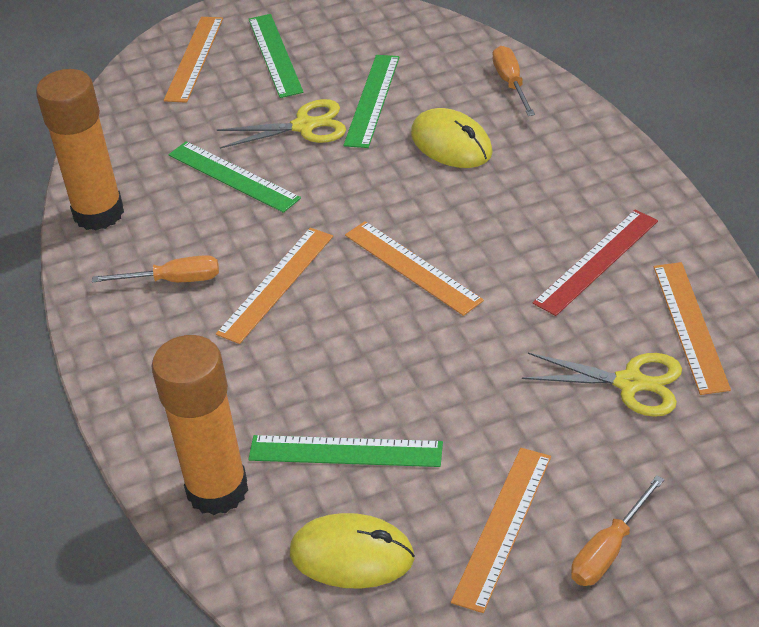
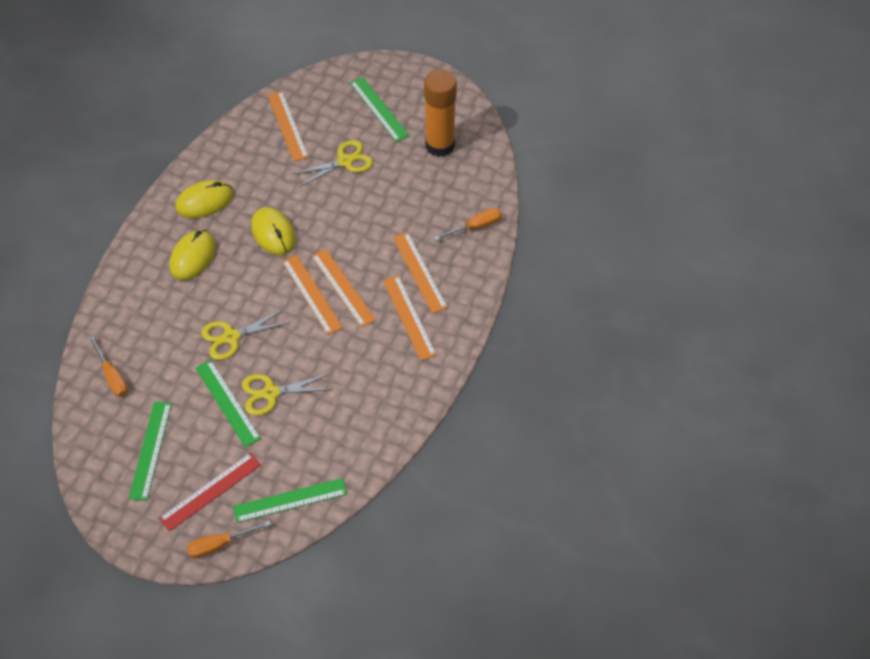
orange glue stick: 2 -> 1
yellow mouse: 2 -> 3
yellow scissors: 2 -> 3

